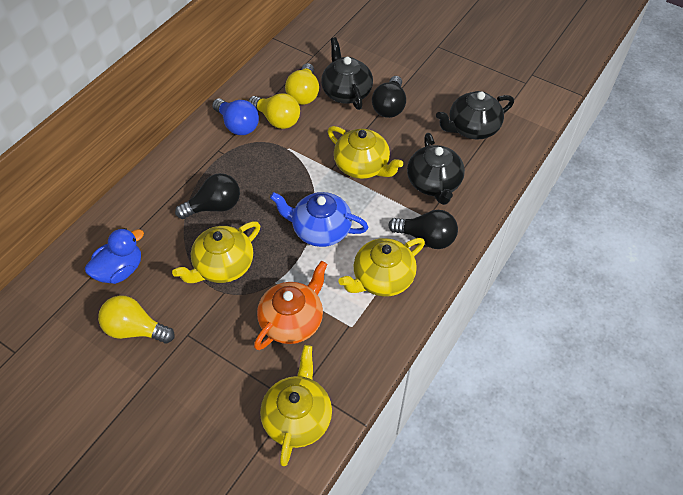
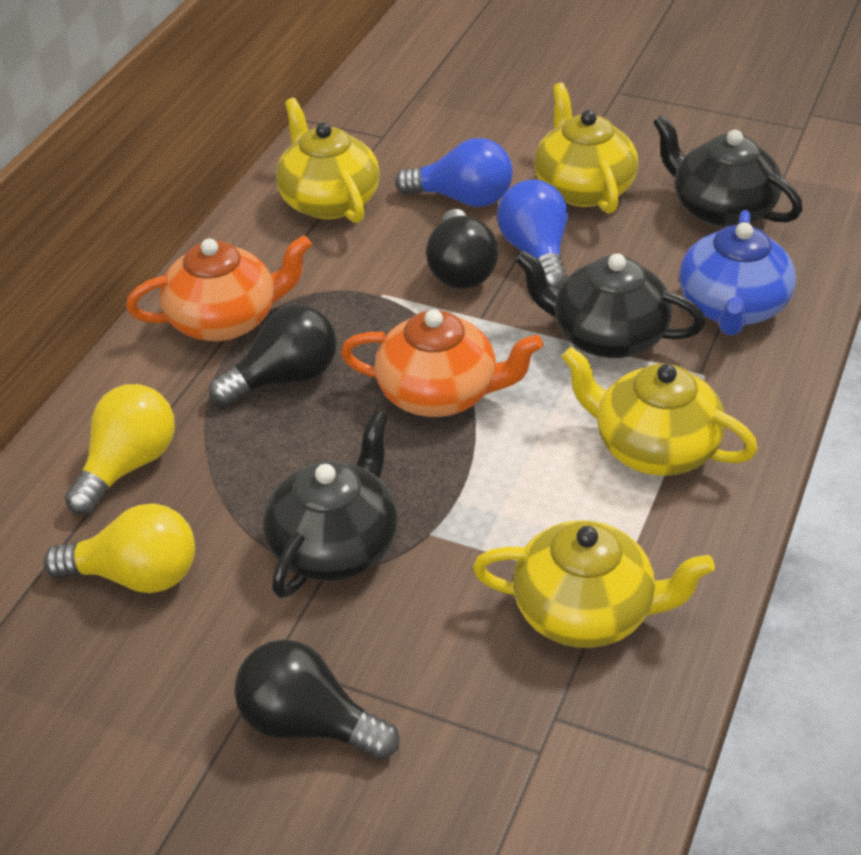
blue duck: 1 -> 0
blue light bulb: 1 -> 2
orange teapot: 1 -> 2
yellow light bulb: 3 -> 2

